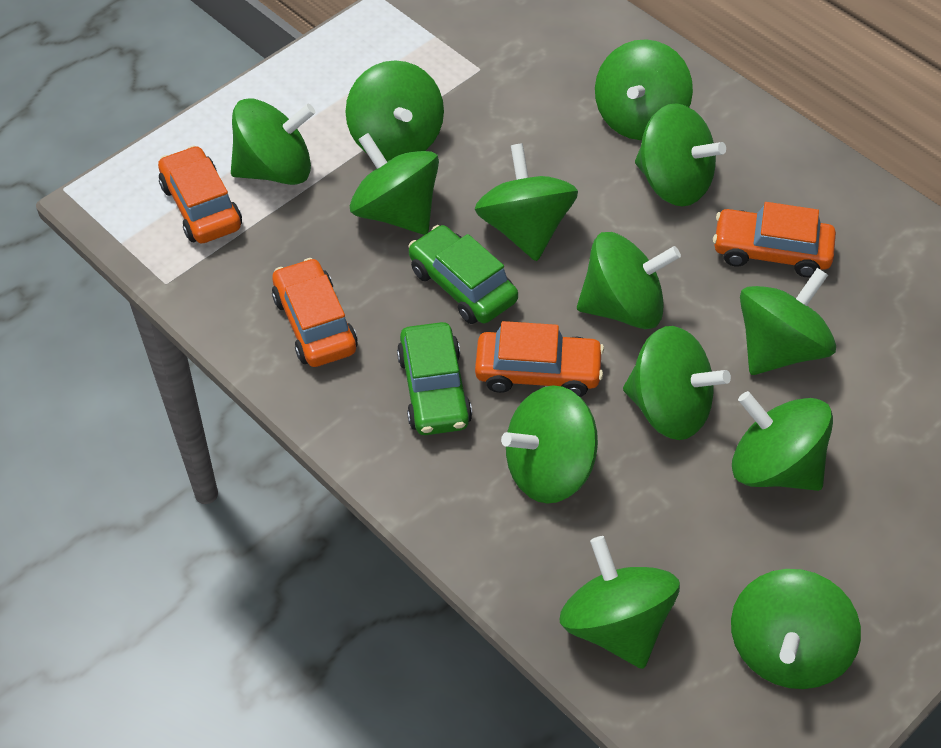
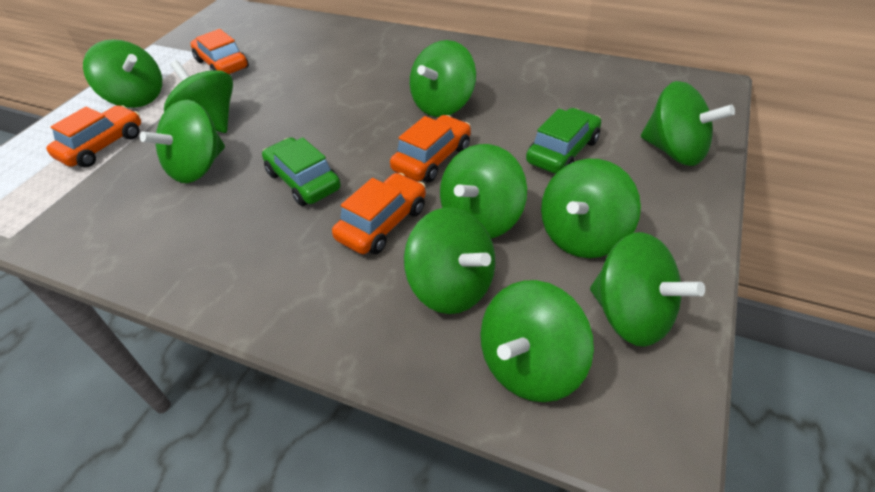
green spinning top: 13 -> 10

